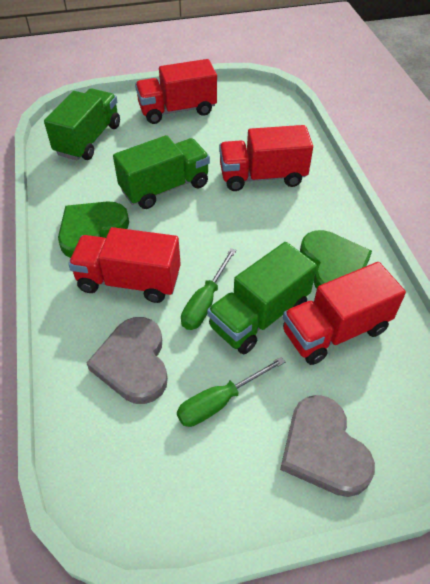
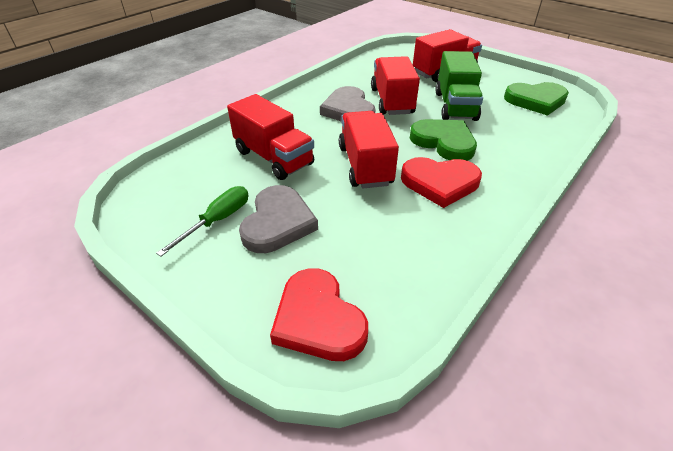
green screwdriver: 2 -> 1
green truck: 3 -> 1
red heart: 0 -> 2

